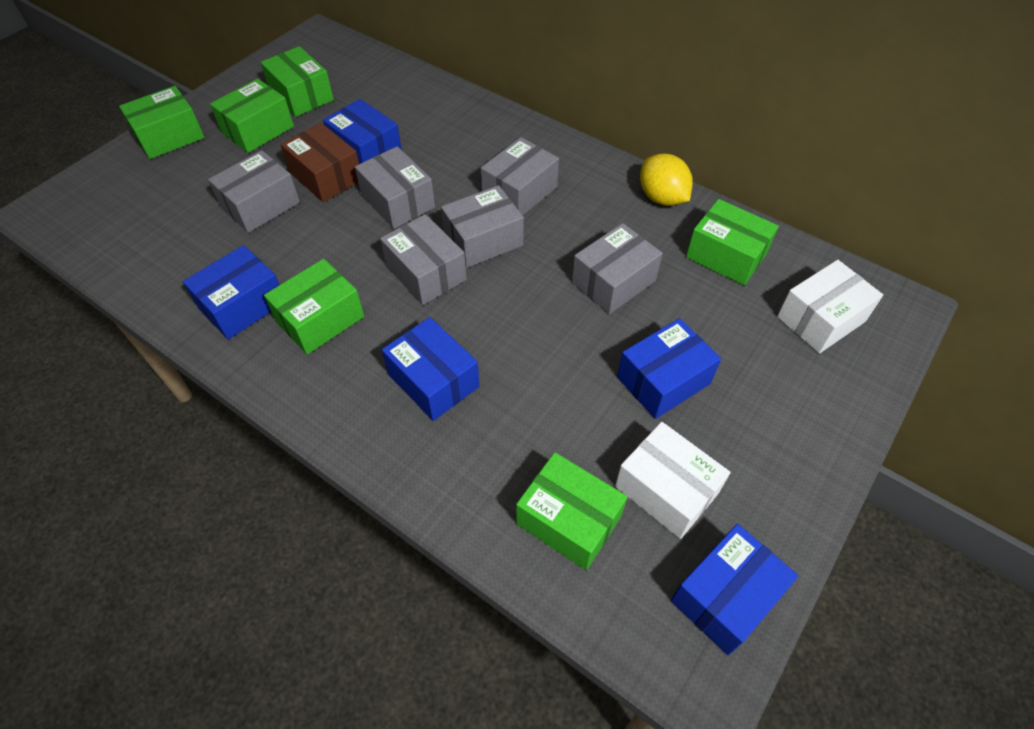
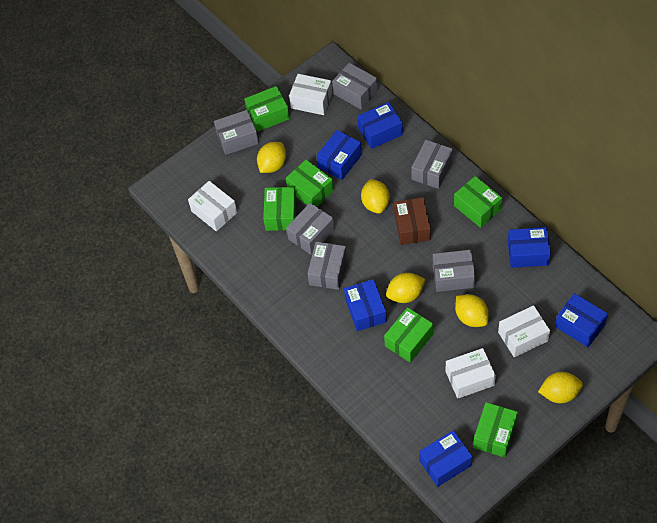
blue box: 5 -> 6
white box: 2 -> 4
yellow lemon: 1 -> 5

